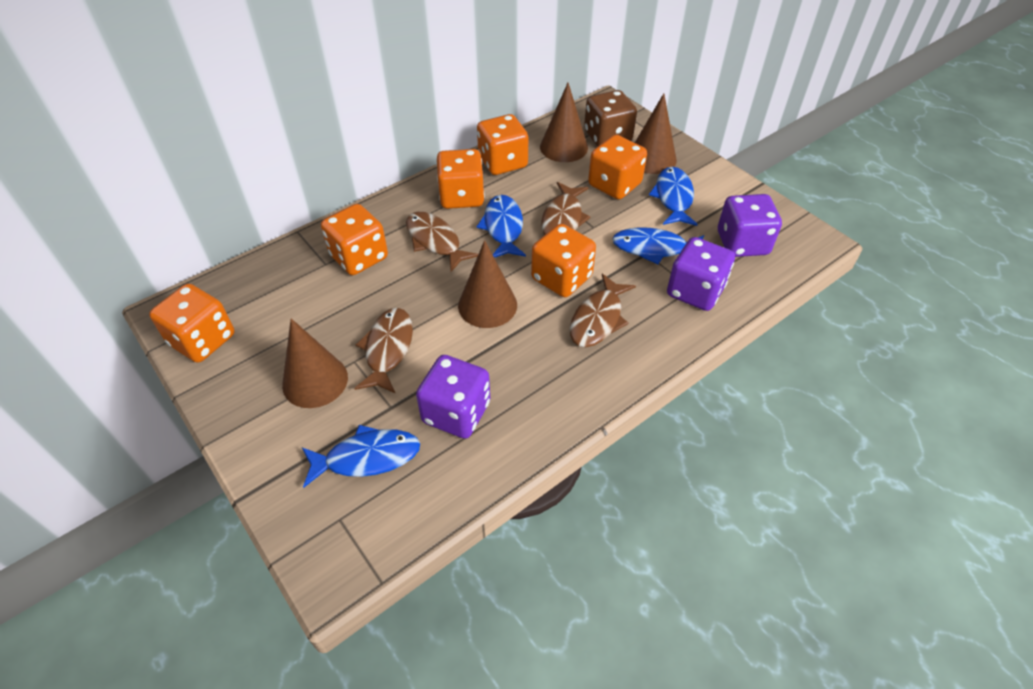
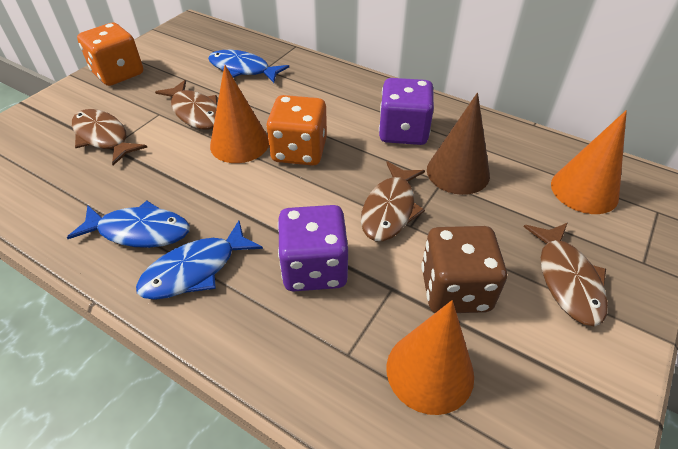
blue fish: 4 -> 3
brown cone: 4 -> 1
orange cone: 0 -> 3
orange dice: 6 -> 2
purple dice: 3 -> 2

